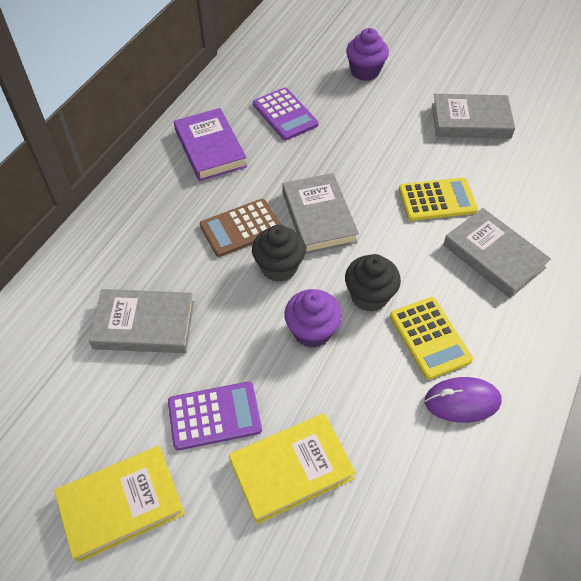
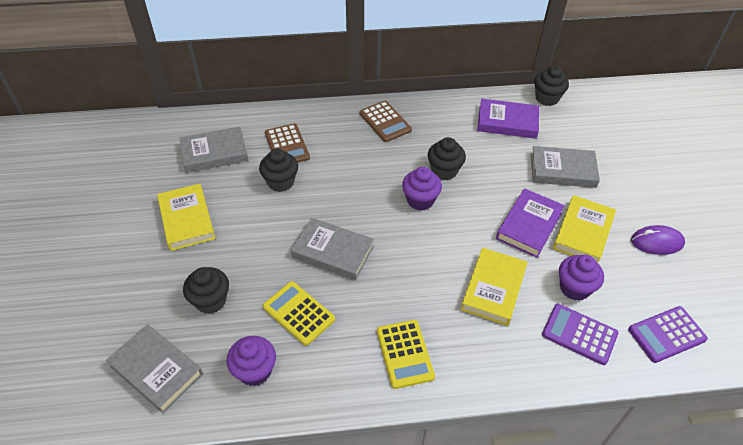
black cupcake: 2 -> 4
brown calculator: 1 -> 2
purple book: 1 -> 2
purple cupcake: 2 -> 3
yellow book: 2 -> 3

